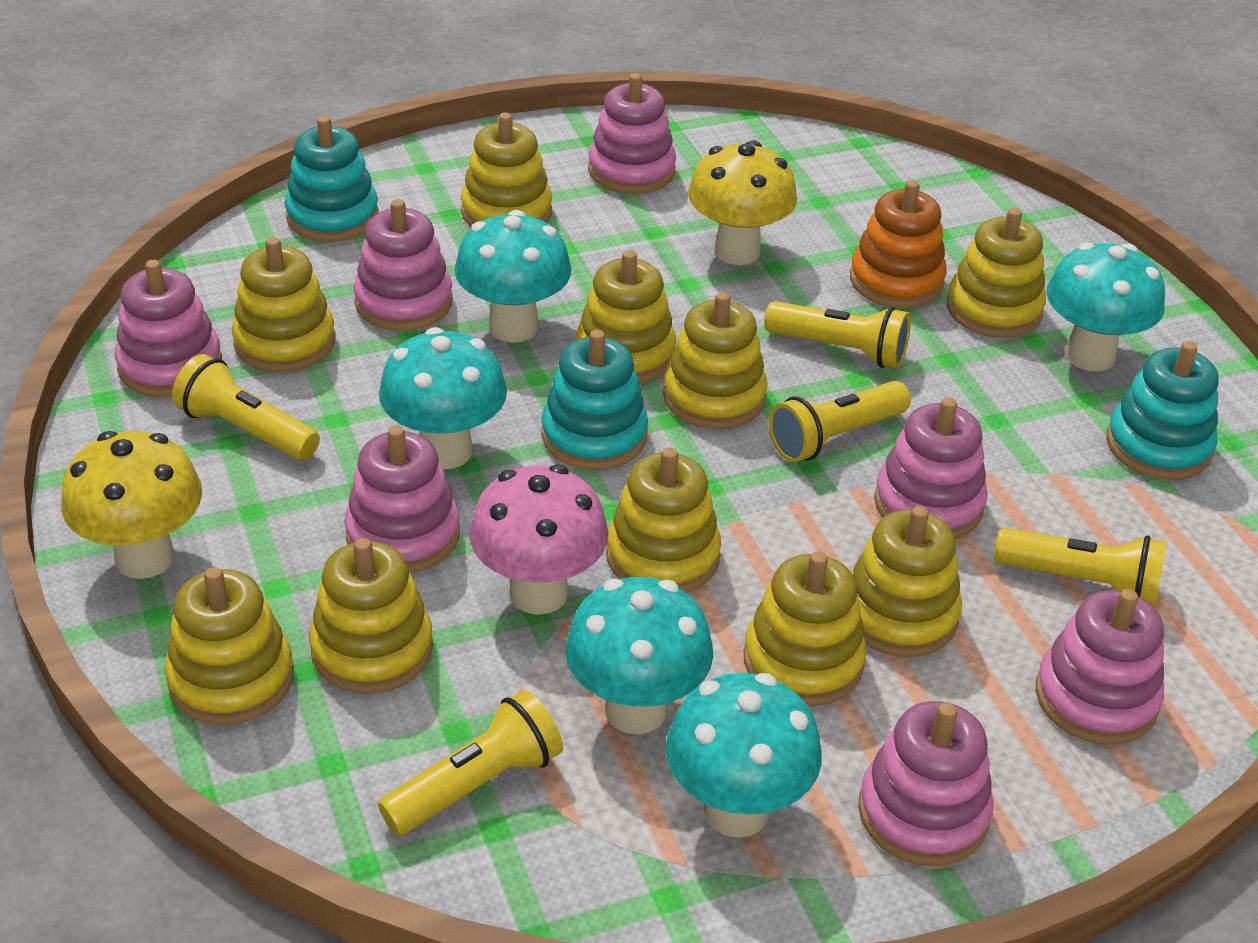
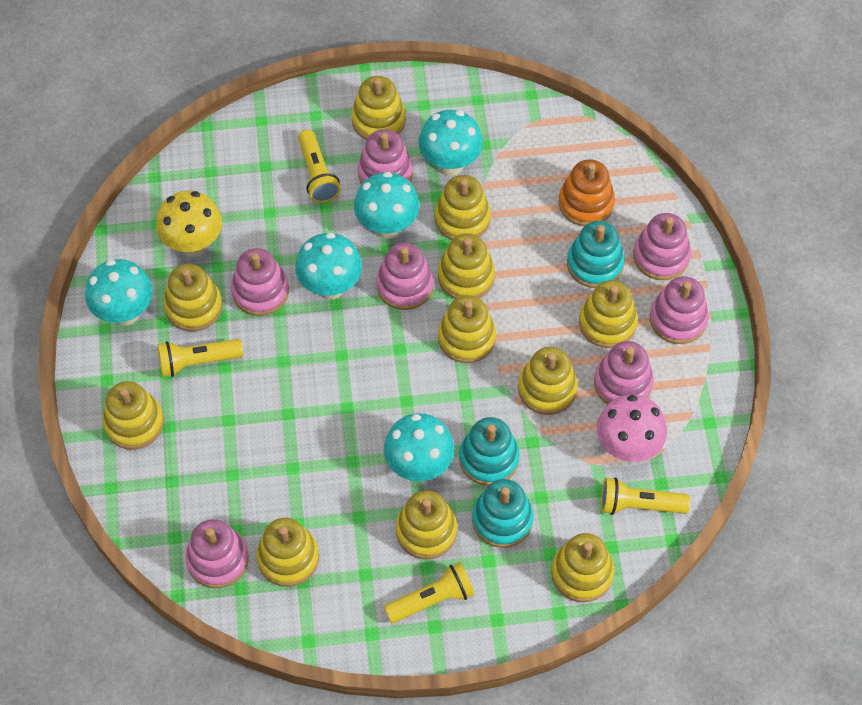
yellow flashlight: 5 -> 4
yellow mushroom: 2 -> 1
yellow stacking toy: 10 -> 11

